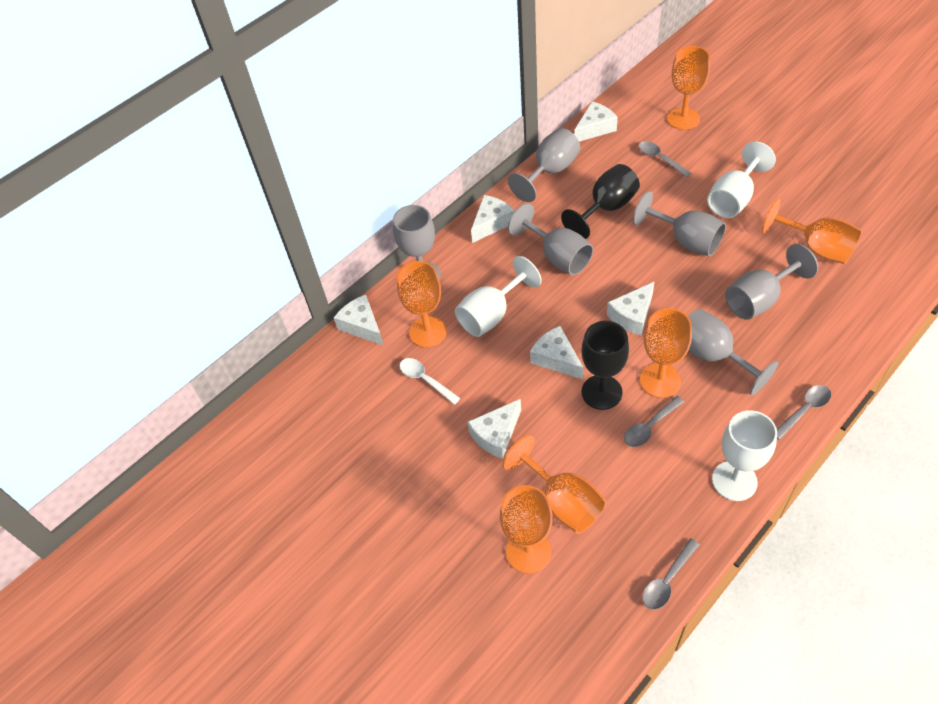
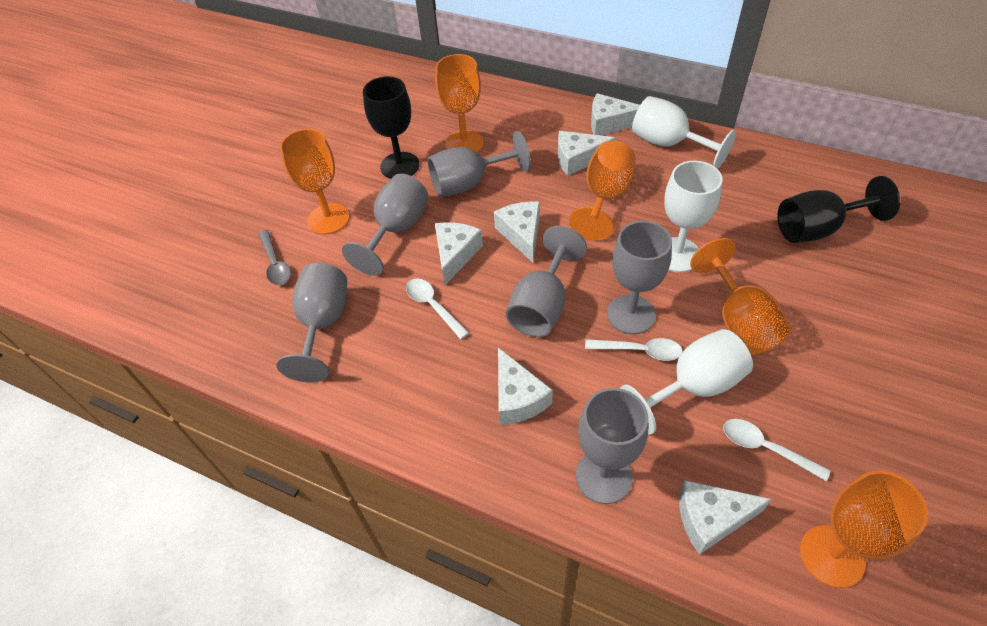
grey spoon: 4 -> 1
orange goblet: 6 -> 5
white spoon: 1 -> 3

